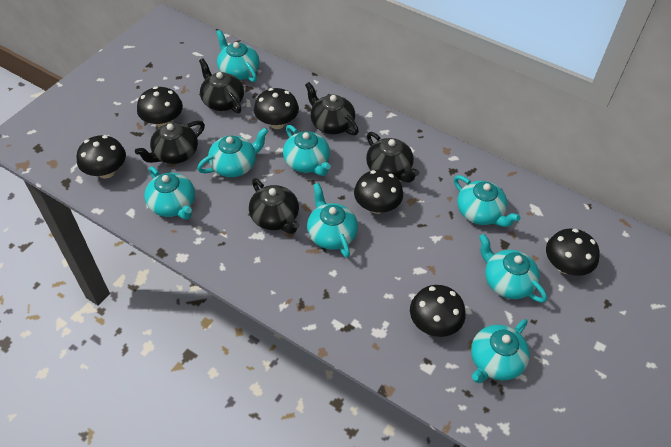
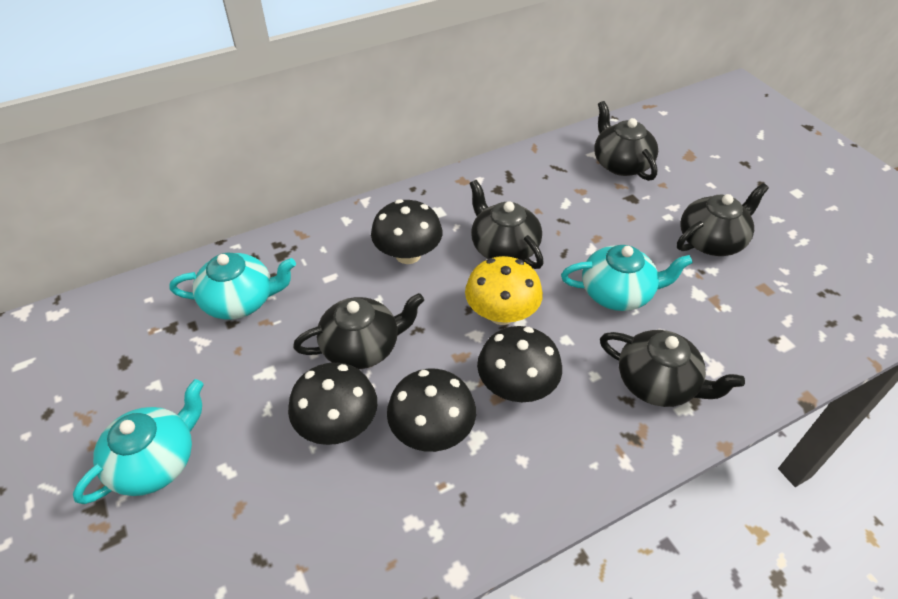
black mushroom: 6 -> 4
turquoise teapot: 8 -> 3
yellow mushroom: 0 -> 1

